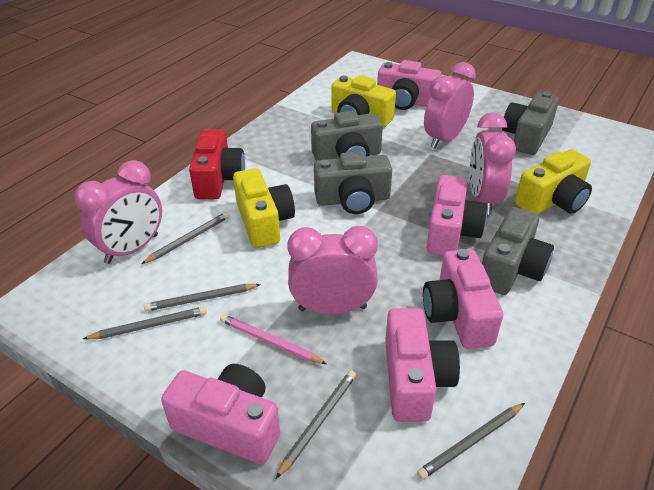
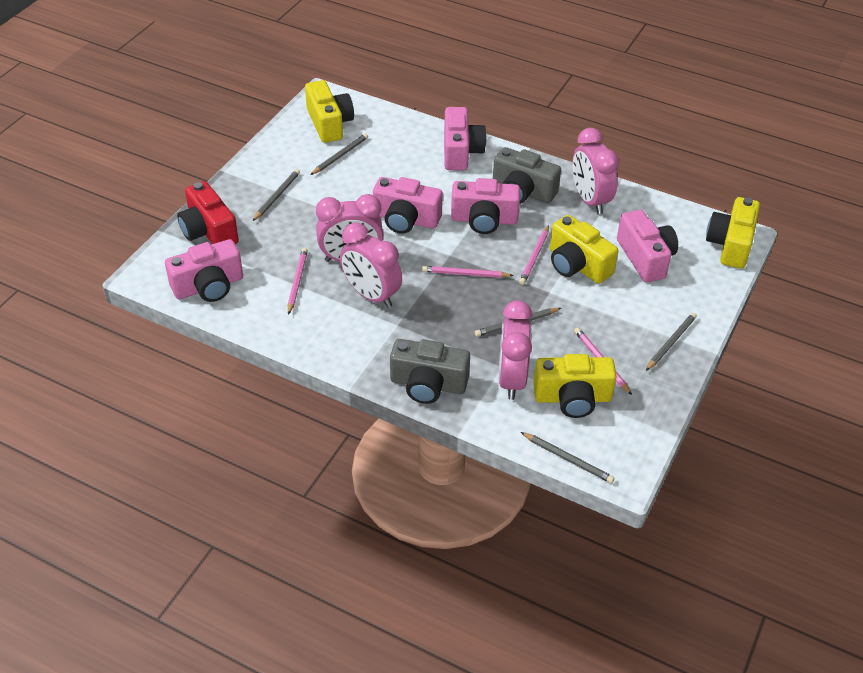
grey camera: 4 -> 2
pink pencil: 1 -> 4
yellow camera: 3 -> 4

